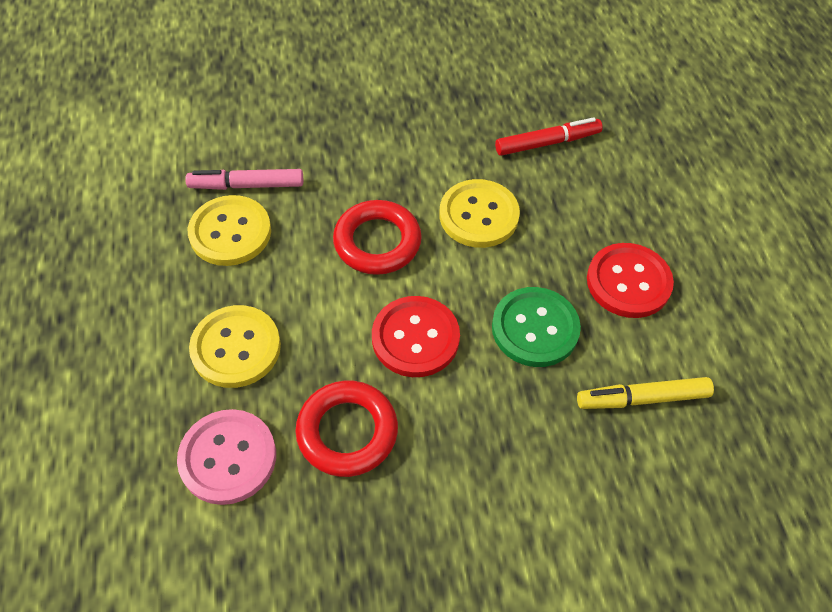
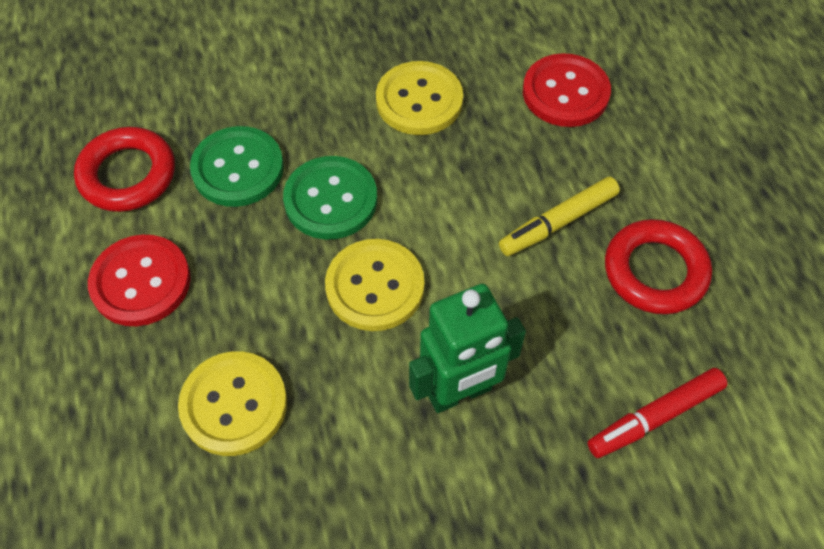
green button: 1 -> 2
green robot: 0 -> 1
pink button: 1 -> 0
pink marker: 1 -> 0

